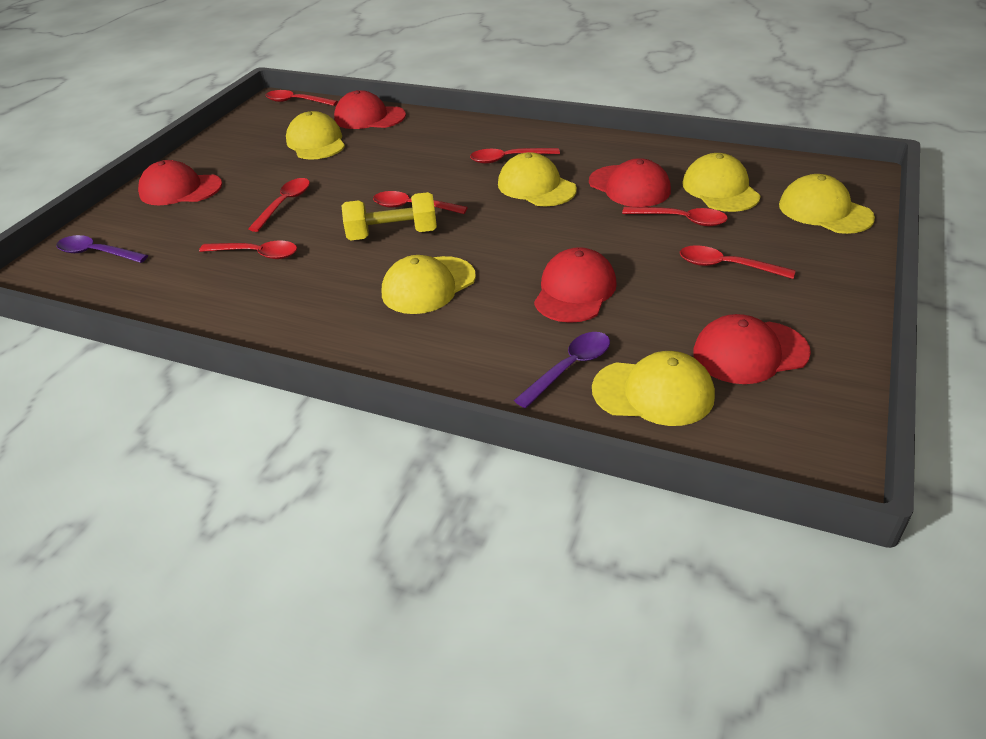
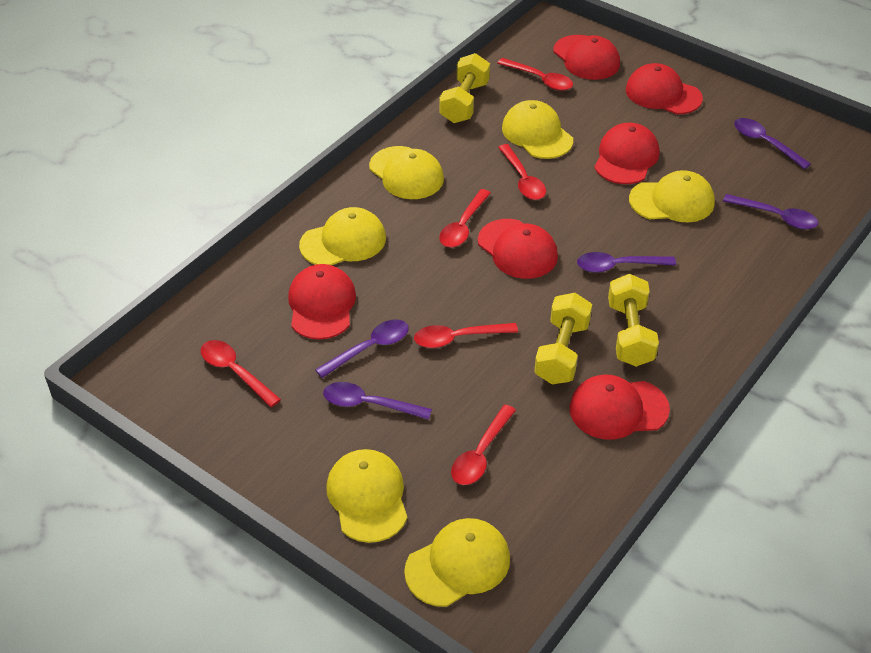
purple spoon: 2 -> 5
red cap: 5 -> 6
red spoon: 7 -> 6
yellow dumbbell: 1 -> 3

